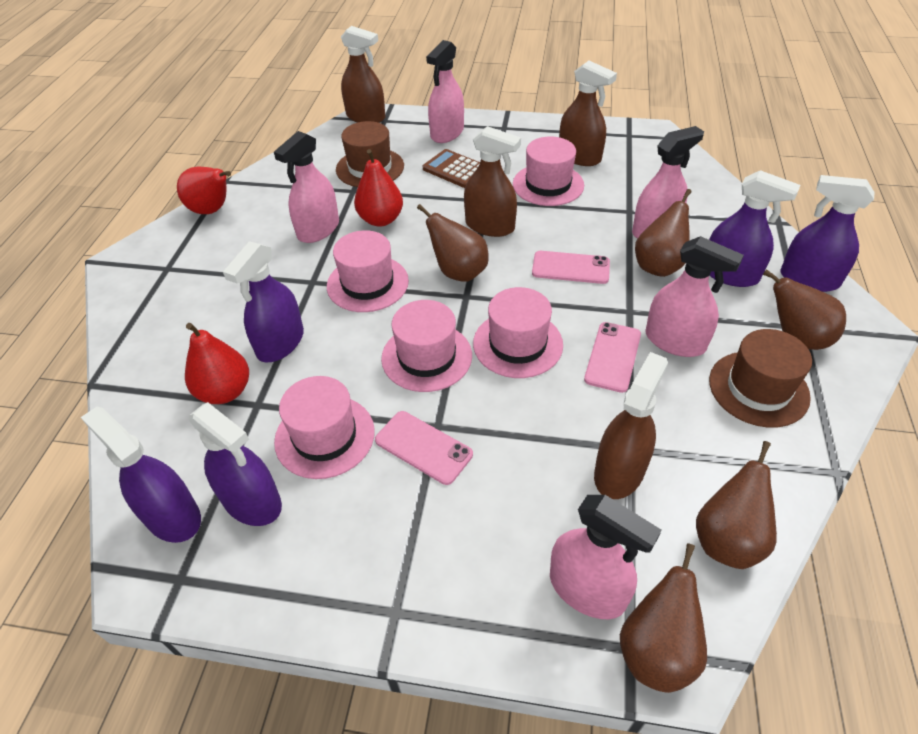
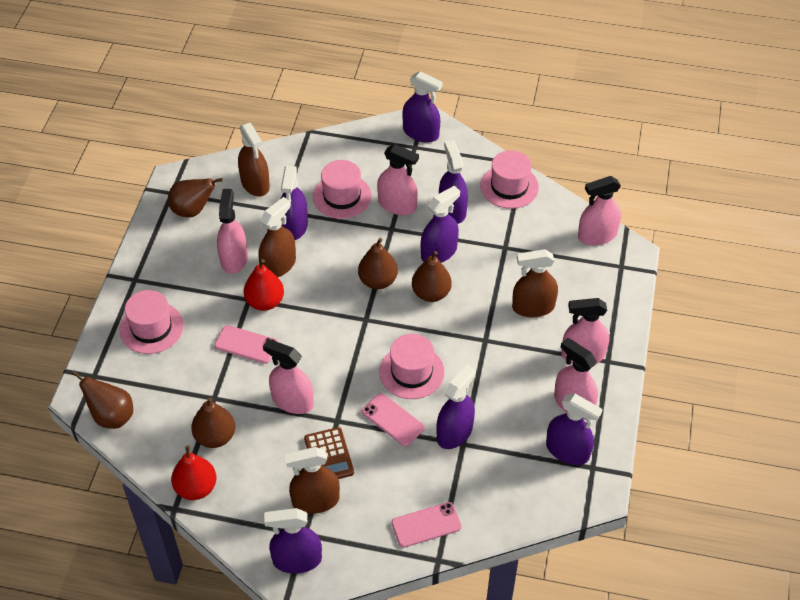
brown hat: 2 -> 0
pink hat: 5 -> 4
pink spray bottle: 5 -> 6
purple spray bottle: 5 -> 7
red pear: 3 -> 2

